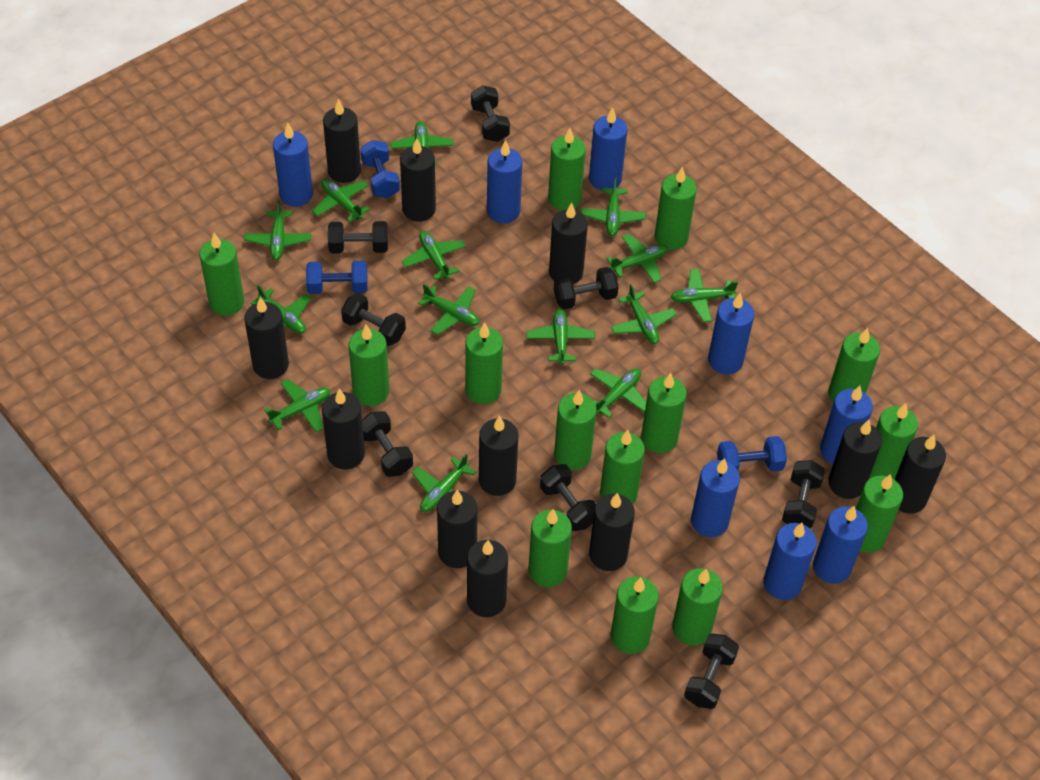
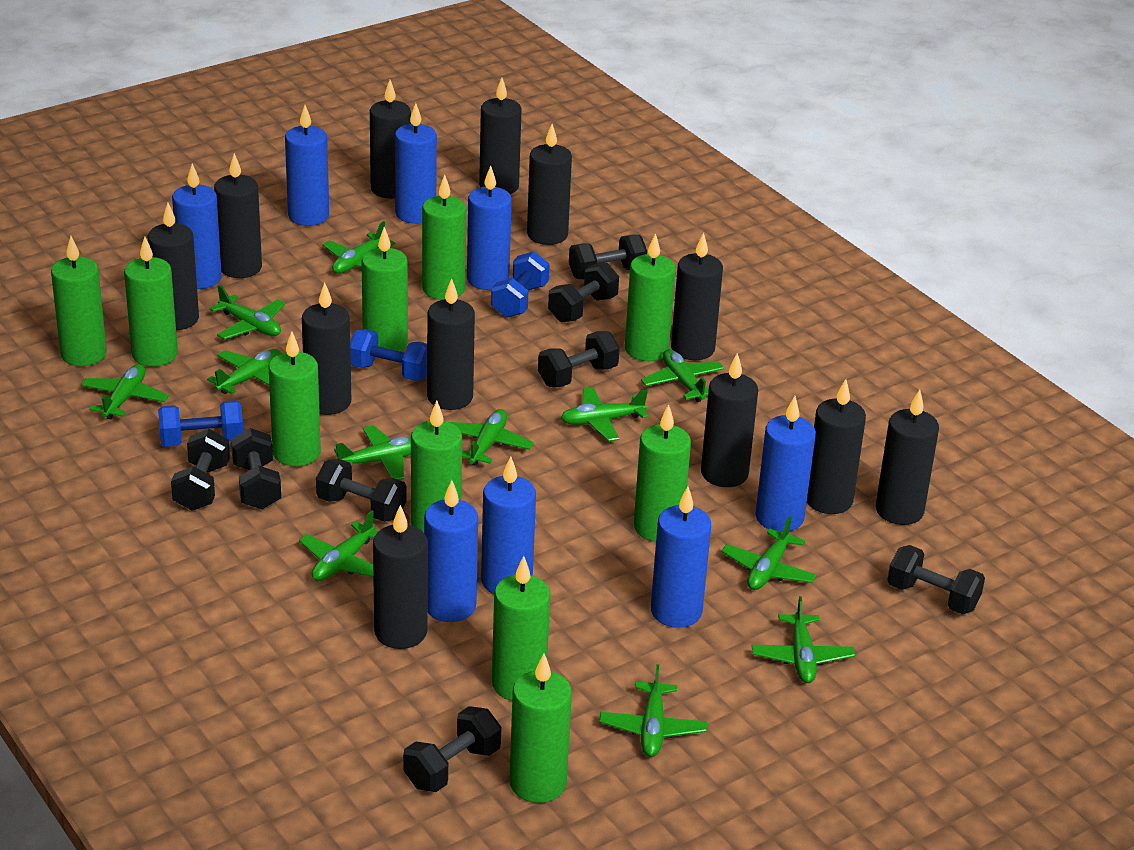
black candle: 11 -> 12
green candle: 14 -> 10
green plane: 14 -> 12

